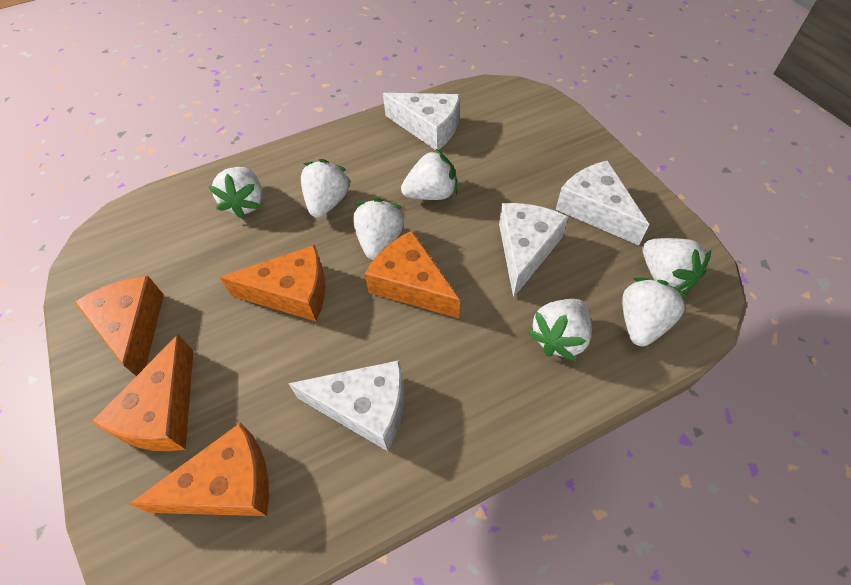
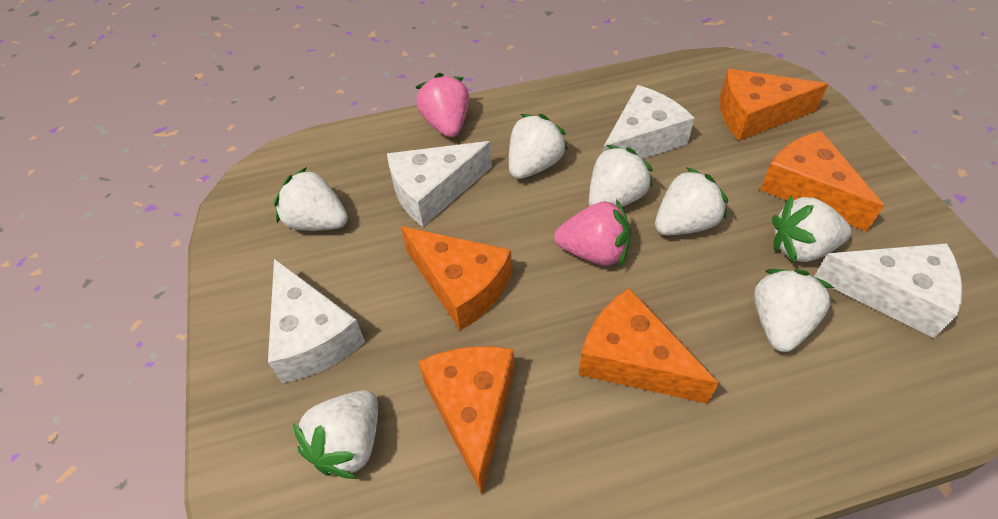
pink strawberry: 0 -> 2

